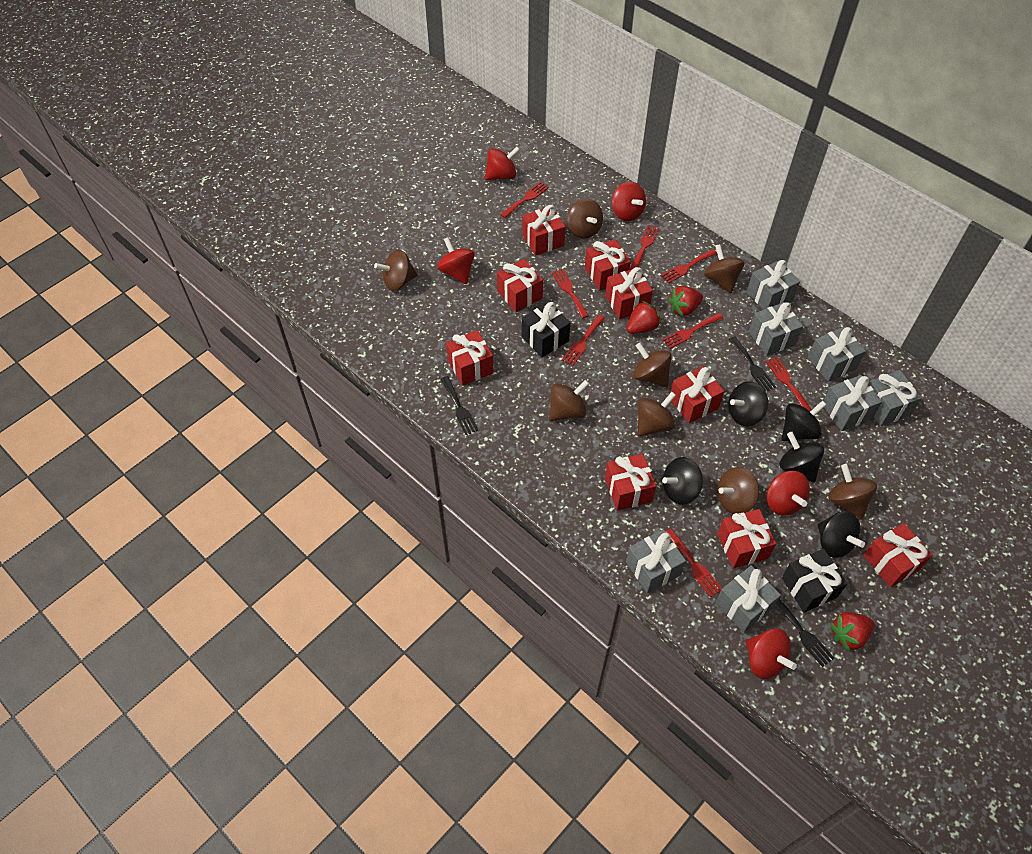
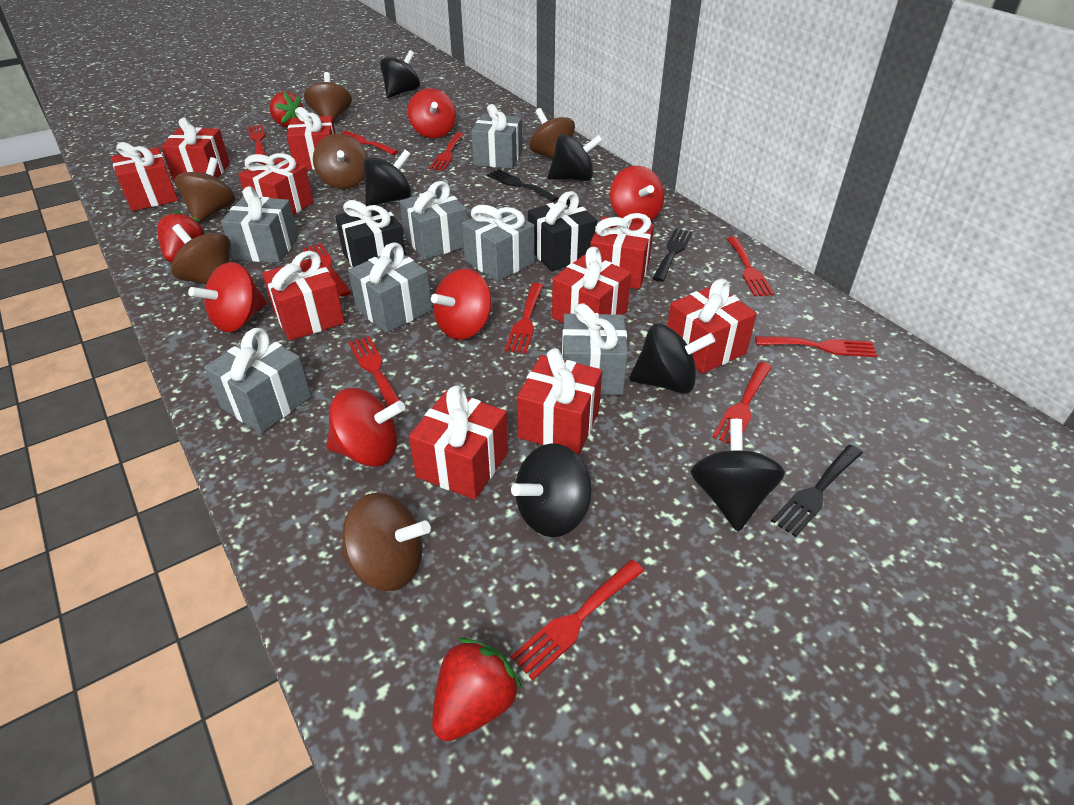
black spinning top: 5 -> 6
brown spinning top: 8 -> 6
red fork: 8 -> 10
red gift: 9 -> 10

